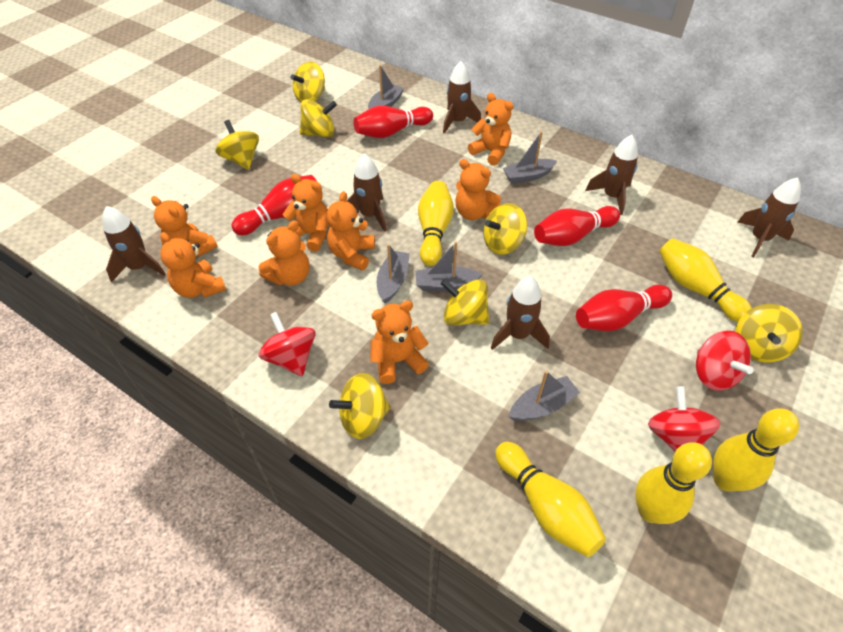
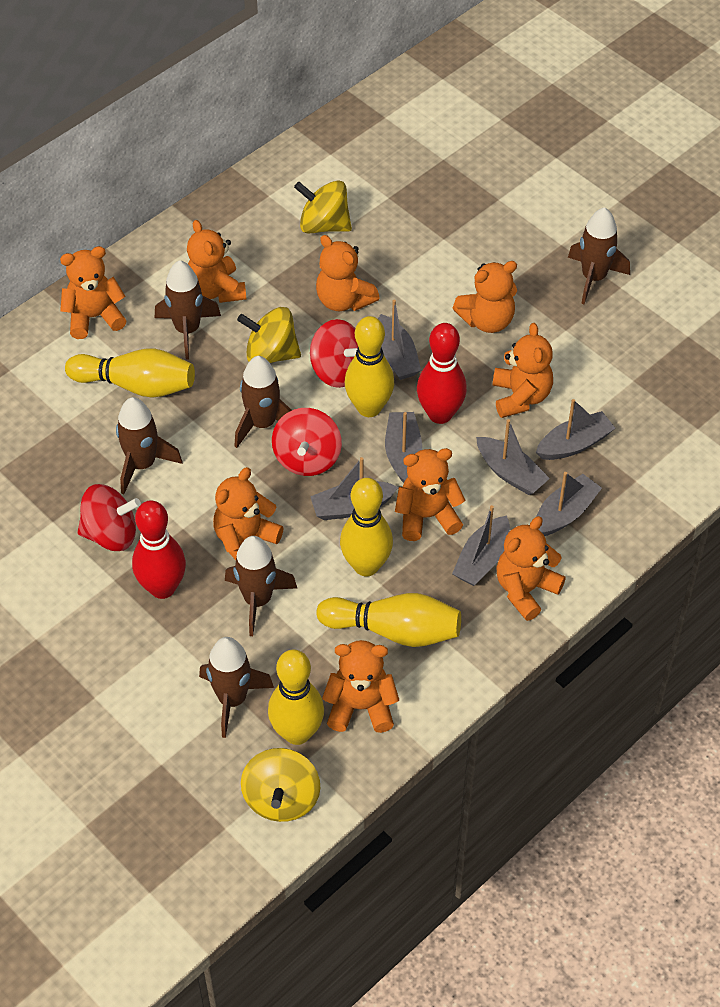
grey boat: 5 -> 7
orange teddy bear: 8 -> 9
red bowling pin: 4 -> 2
yellow spinning top: 7 -> 3

